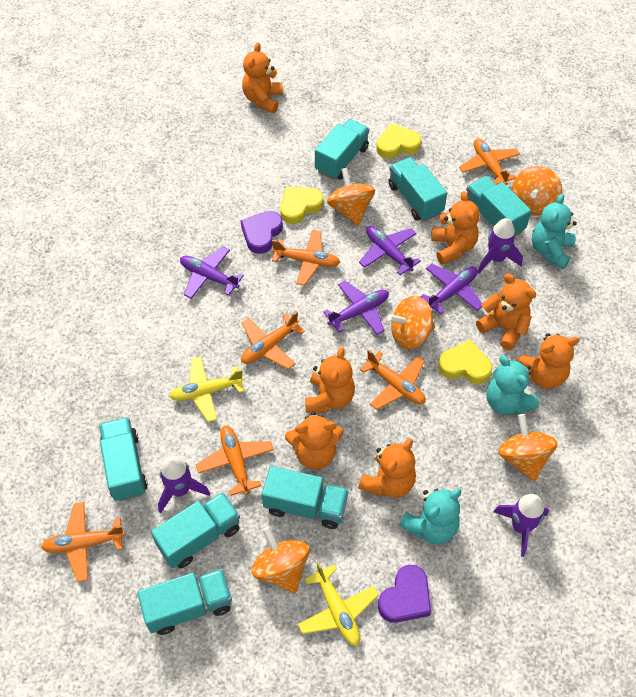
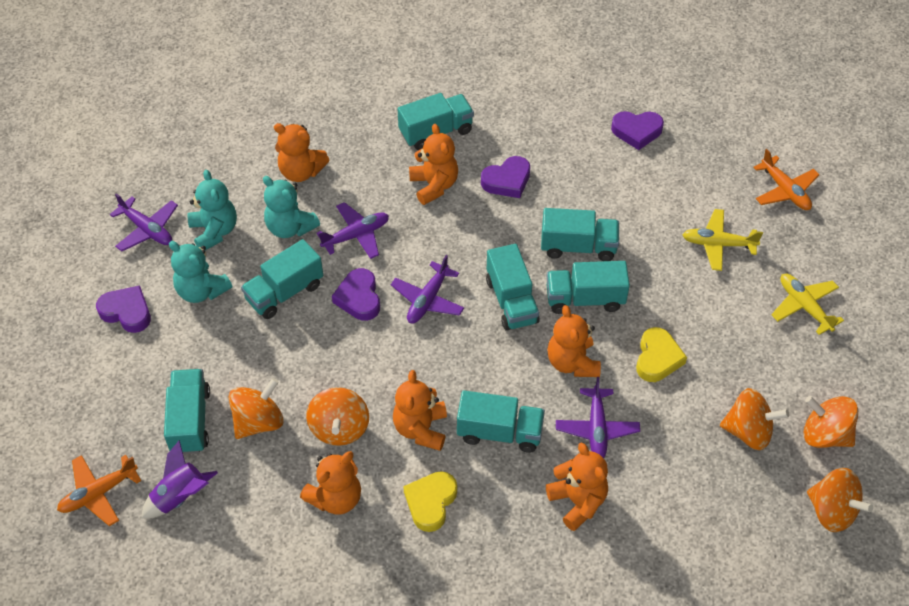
orange plane: 6 -> 2
orange teddy bear: 7 -> 6
purple heart: 2 -> 4
purple rocket: 3 -> 1
yellow heart: 3 -> 2

